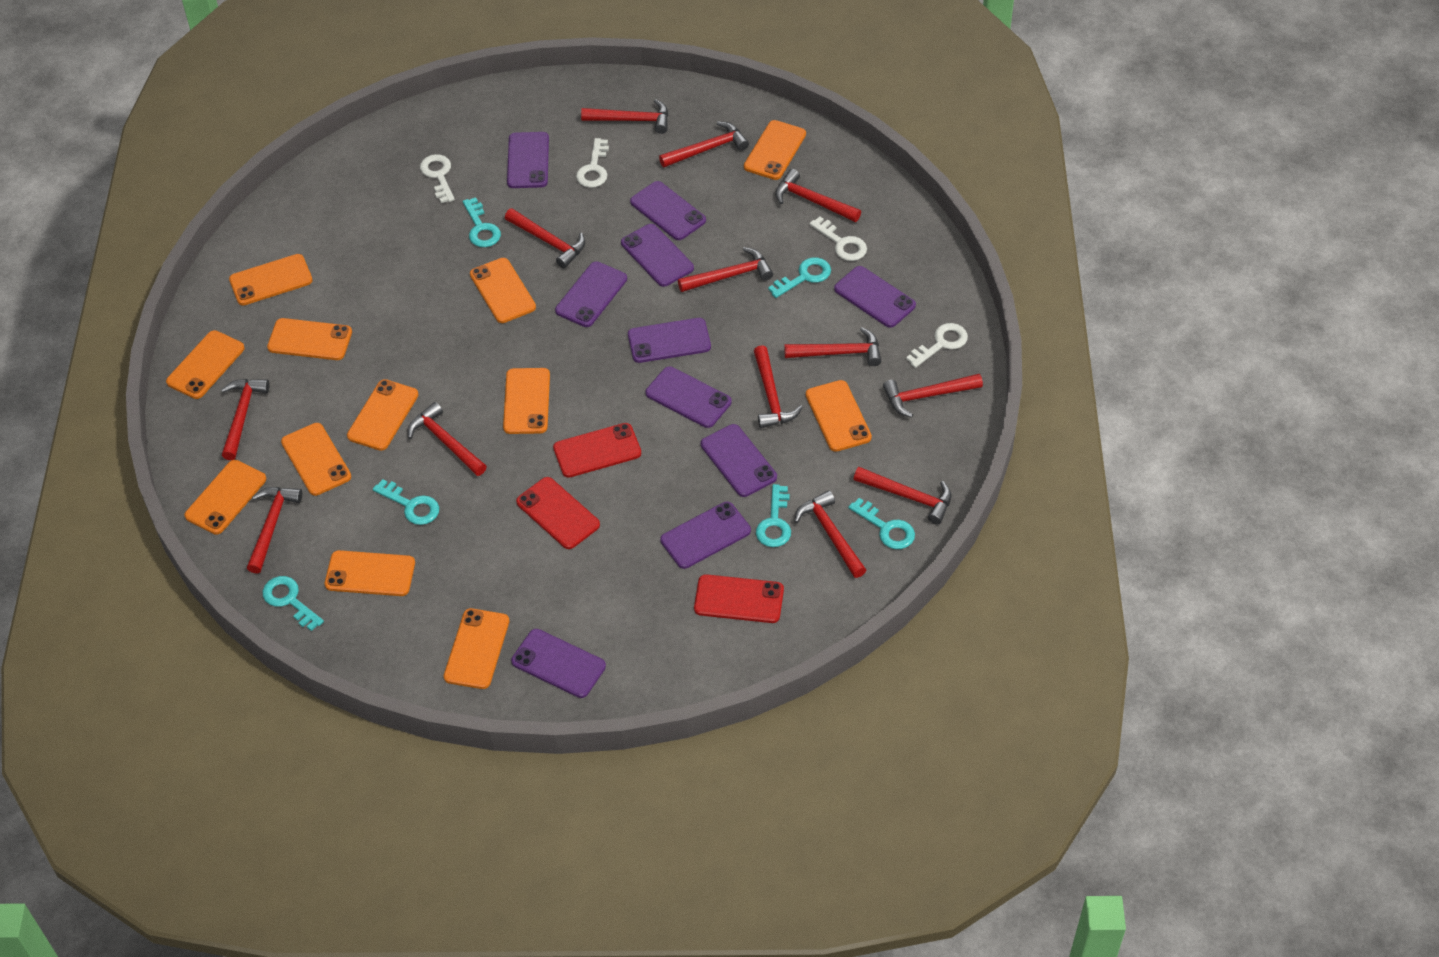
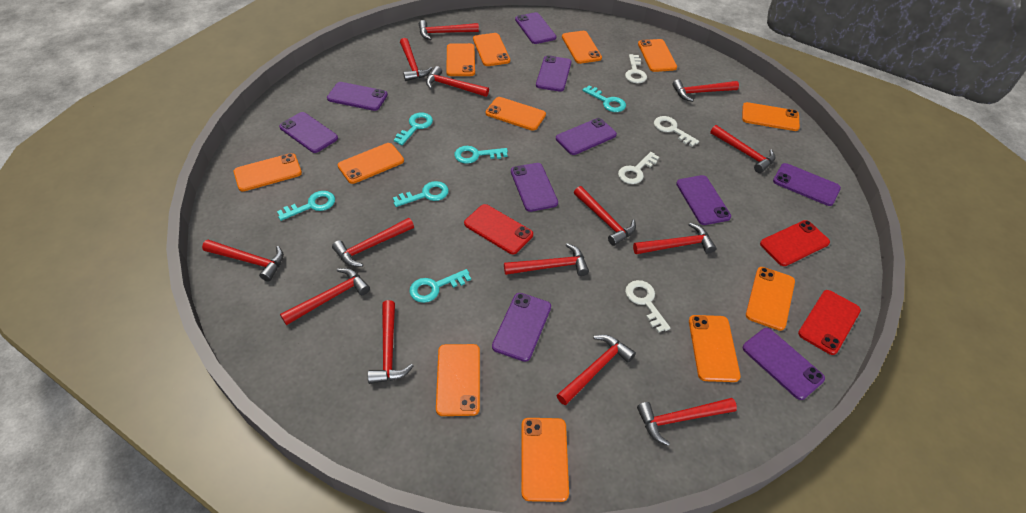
red hammer: 13 -> 14

